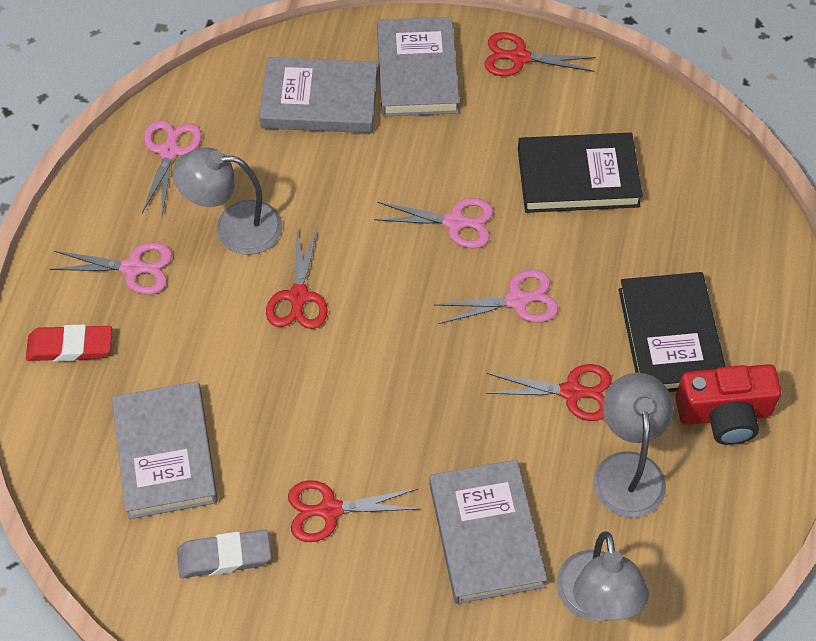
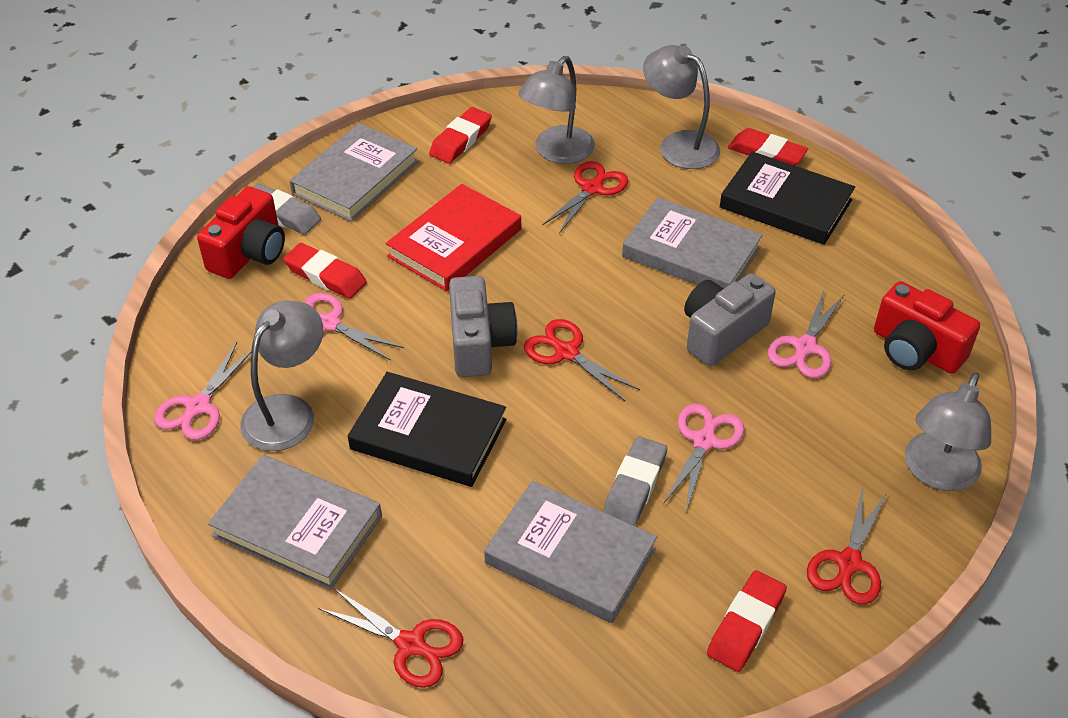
grey camera: 0 -> 2
grey eraser: 1 -> 2
grey lamp: 3 -> 4
red book: 0 -> 1
red camera: 1 -> 2
red eraser: 1 -> 4

